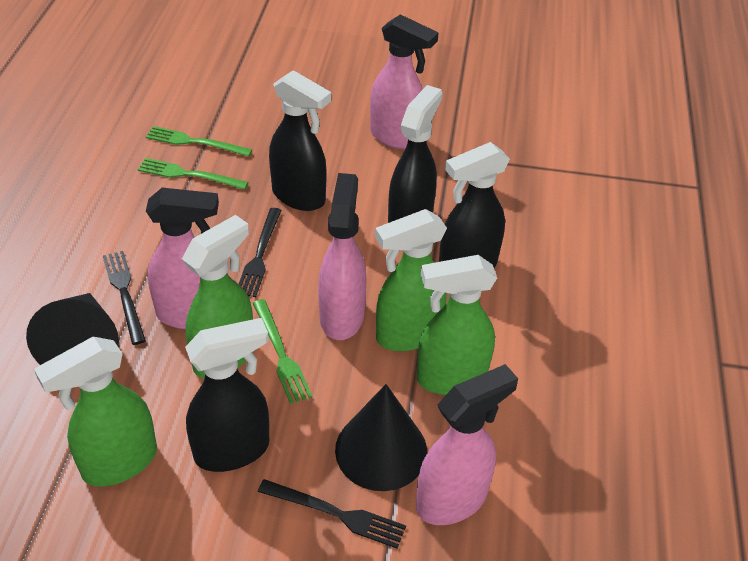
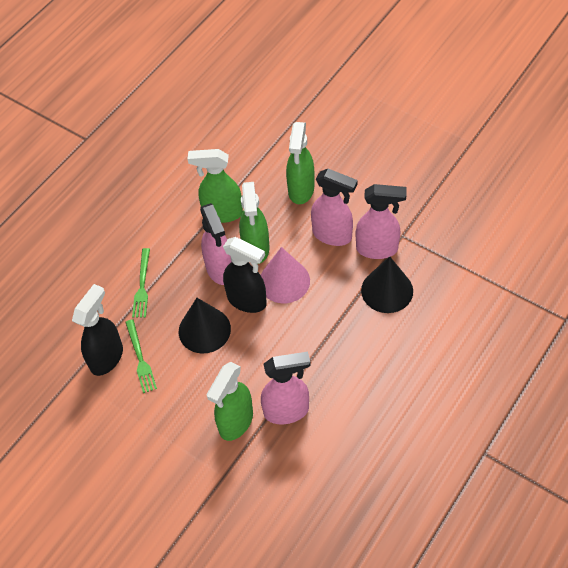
black fork: 3 -> 0
black spray bottle: 4 -> 2
green fork: 3 -> 2
pink cone: 0 -> 1

